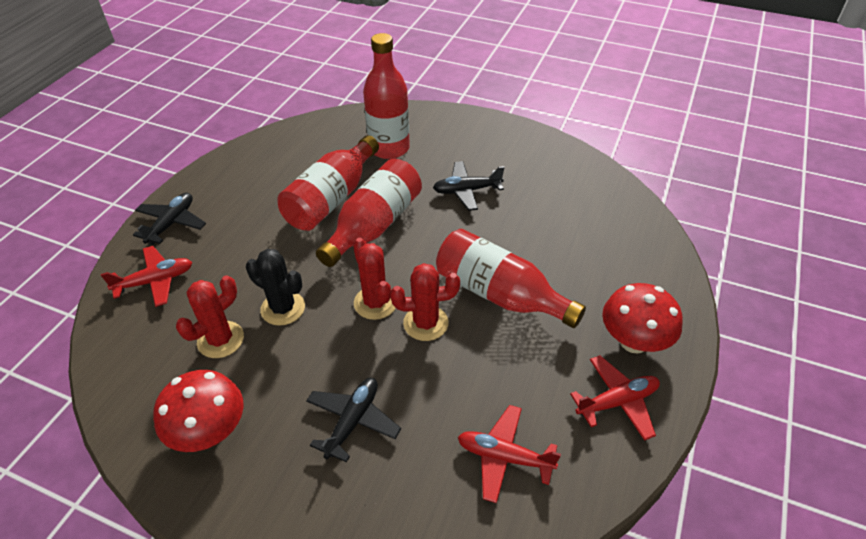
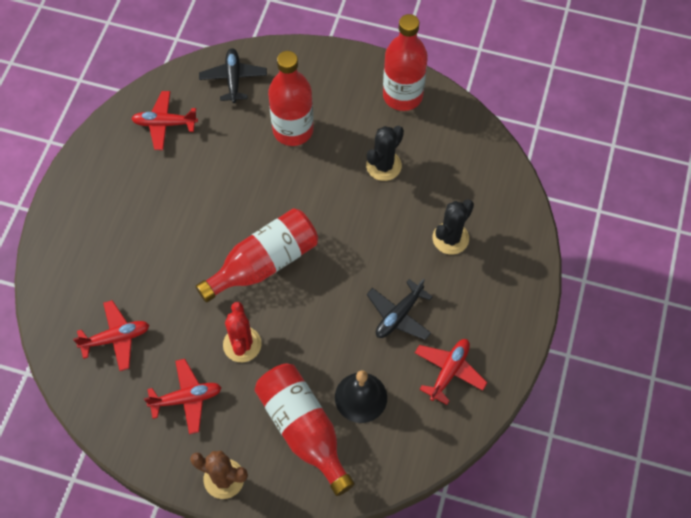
black bell: 0 -> 1
black cactus: 1 -> 2
black plane: 3 -> 2
brown cactus: 0 -> 1
red cactus: 3 -> 1
red mushroom: 2 -> 0
red plane: 3 -> 4

